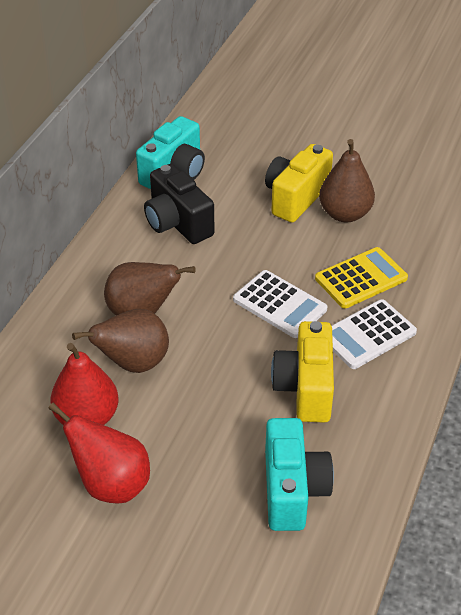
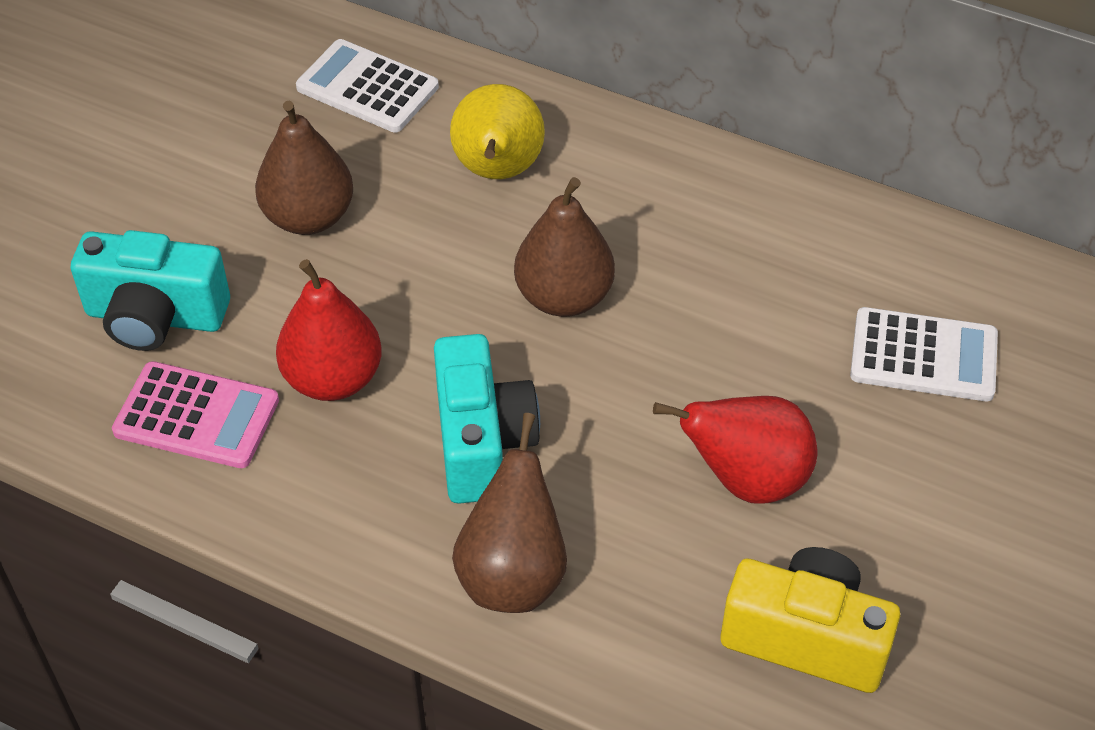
black camera: 1 -> 0
pink calculator: 0 -> 1
yellow calculator: 1 -> 0
yellow camera: 2 -> 1
yellow pear: 0 -> 1

